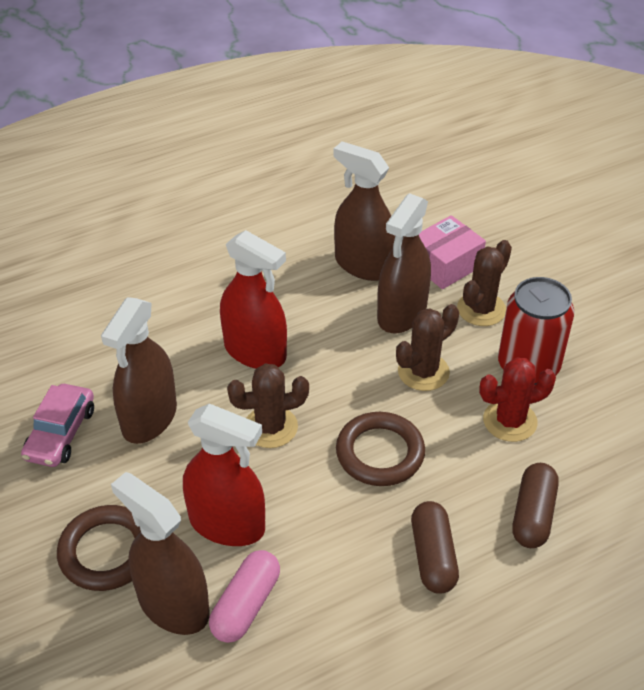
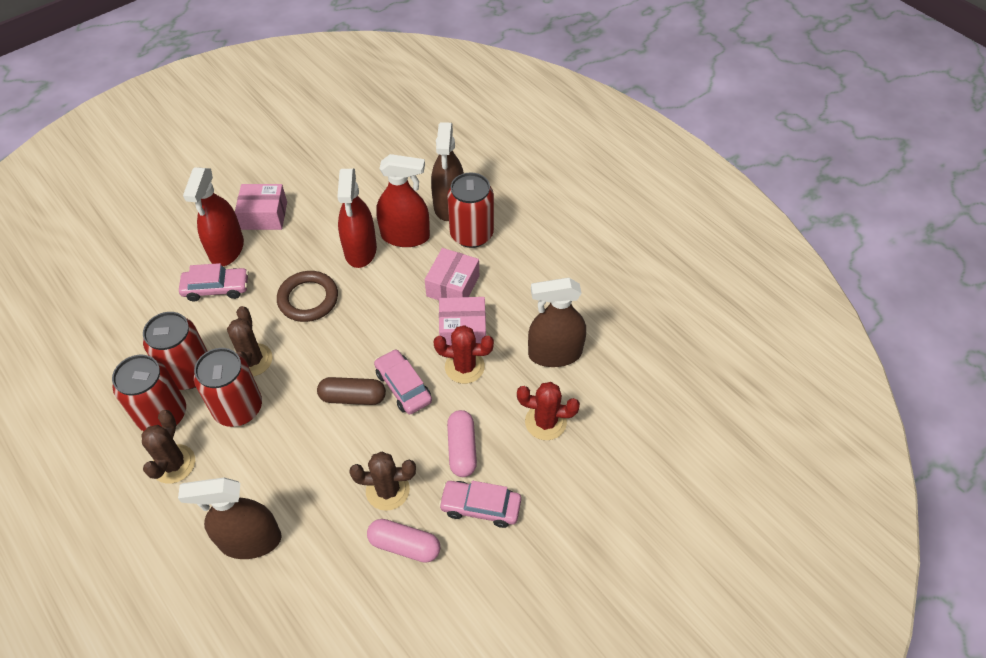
brown capsule: 2 -> 1
brown ring: 2 -> 1
brown spray bottle: 4 -> 3
pink box: 1 -> 3
pink capsule: 1 -> 2
pink car: 1 -> 3
red cactus: 1 -> 2
red can: 1 -> 4
red spray bottle: 2 -> 3

